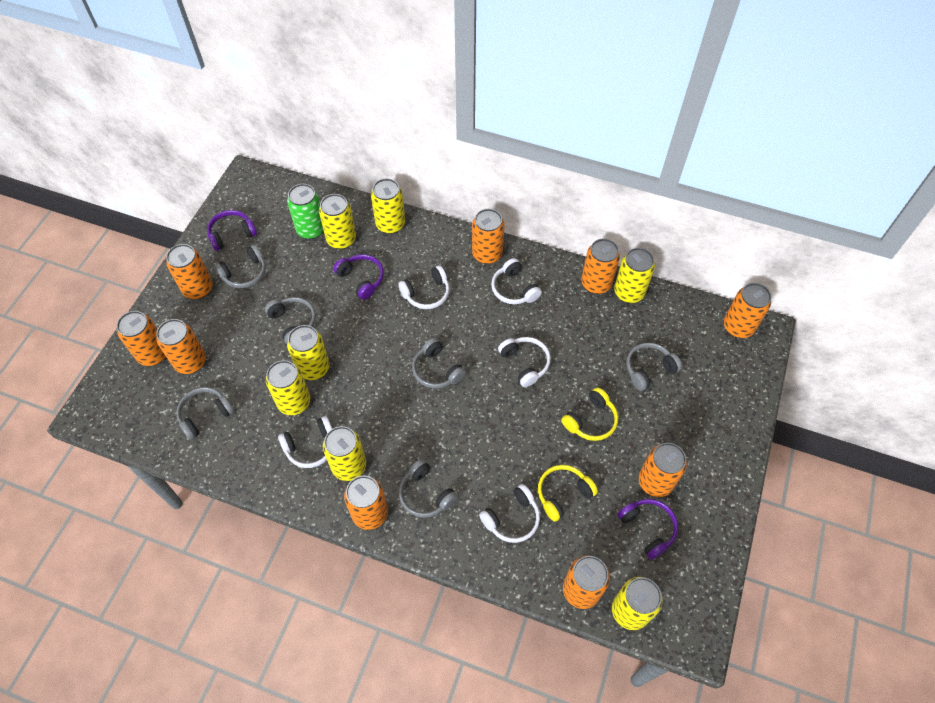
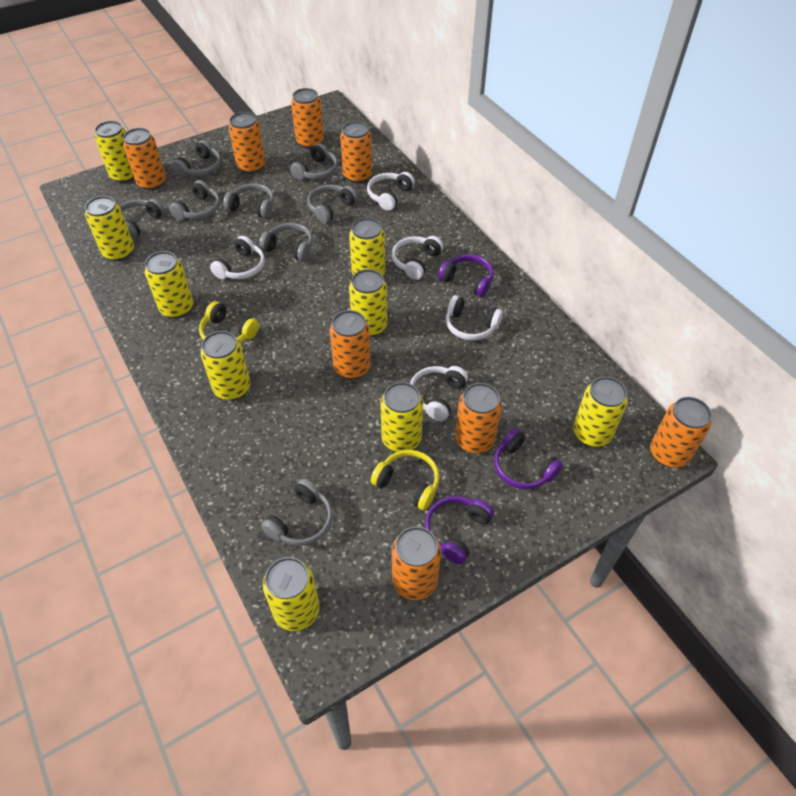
green can: 1 -> 0
grey headphones: 6 -> 8
orange can: 9 -> 8
yellow can: 7 -> 9

